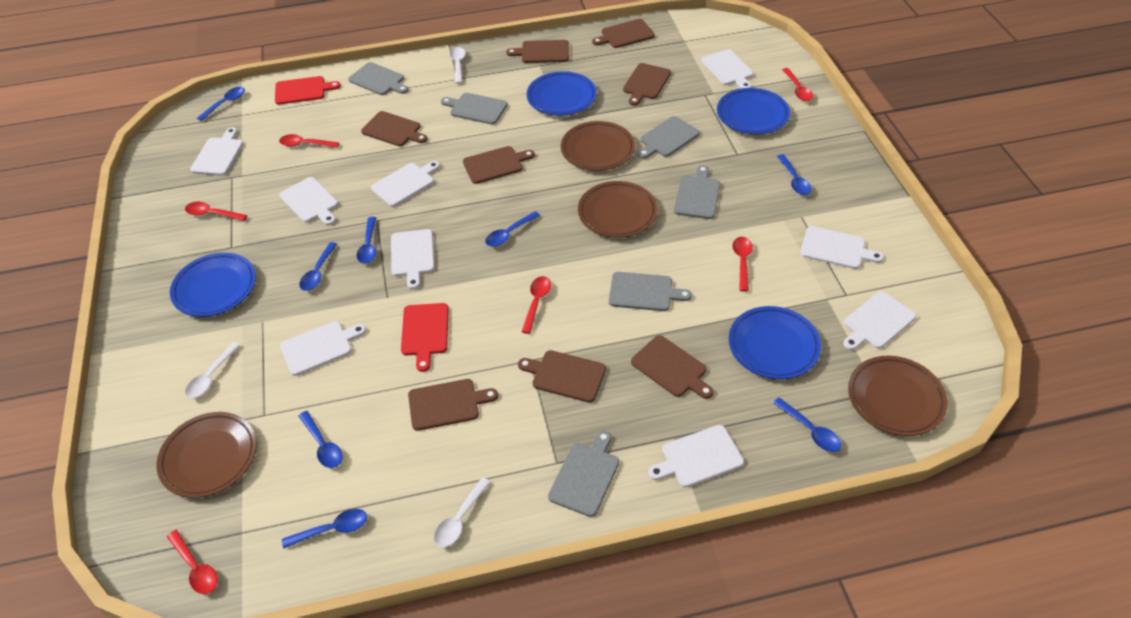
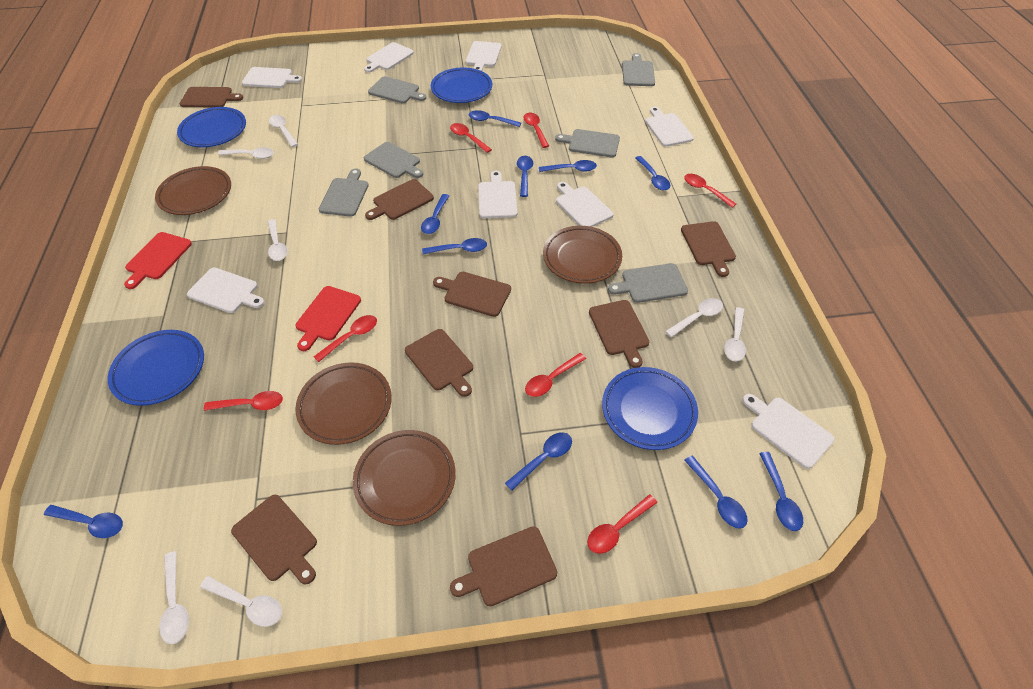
blue spoon: 8 -> 10
red spoon: 6 -> 7
white cutting board: 9 -> 8
white spoon: 3 -> 7

